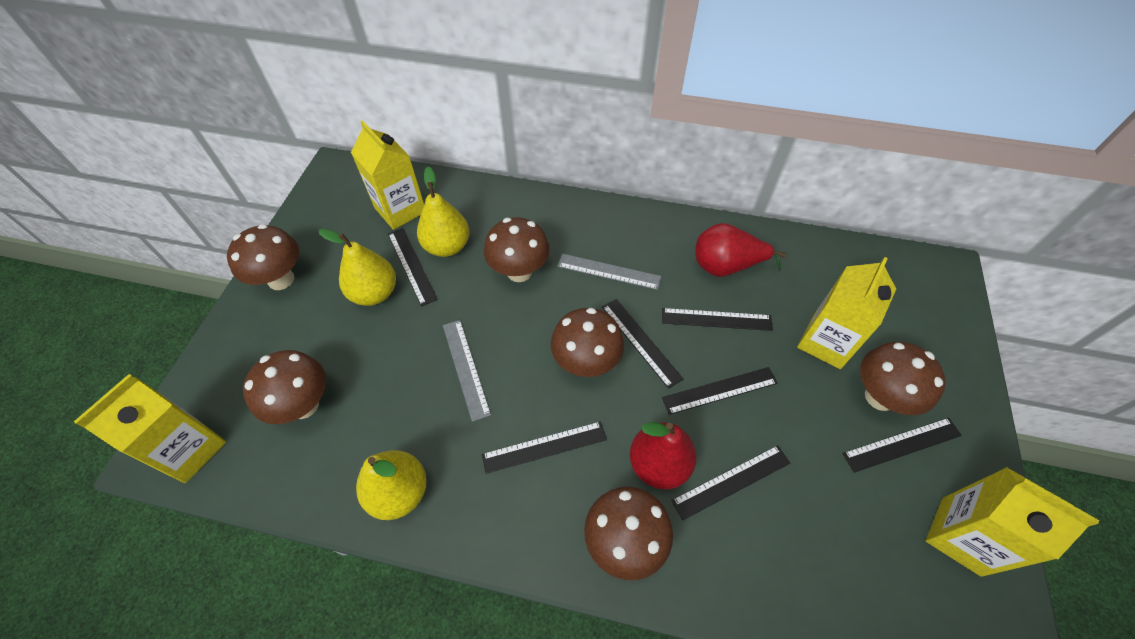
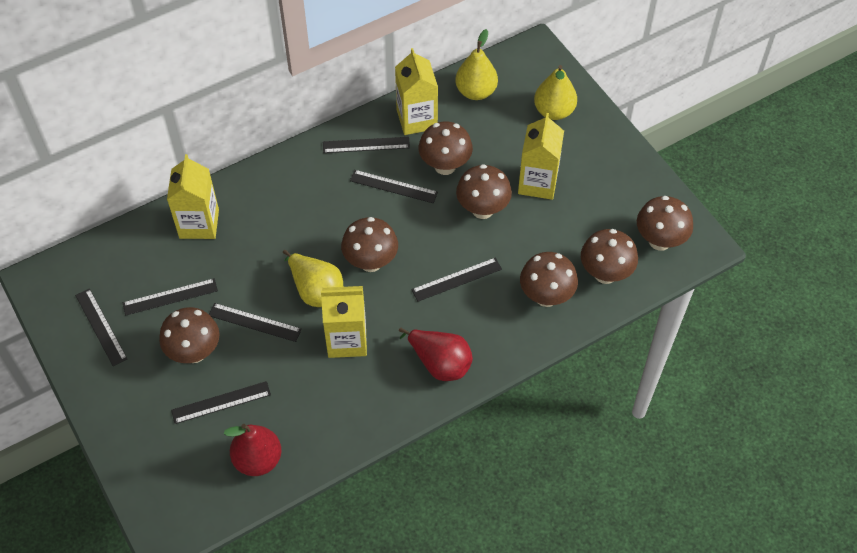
brown mushroom: 6 -> 7
grey ruler: 2 -> 0

